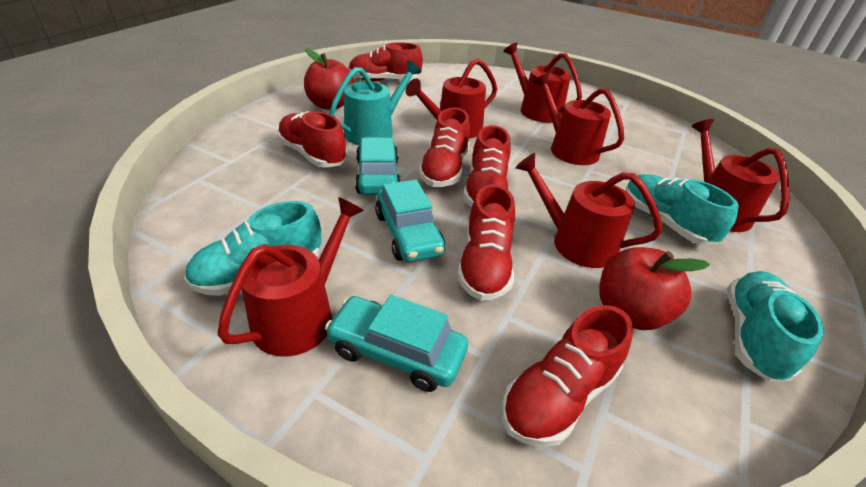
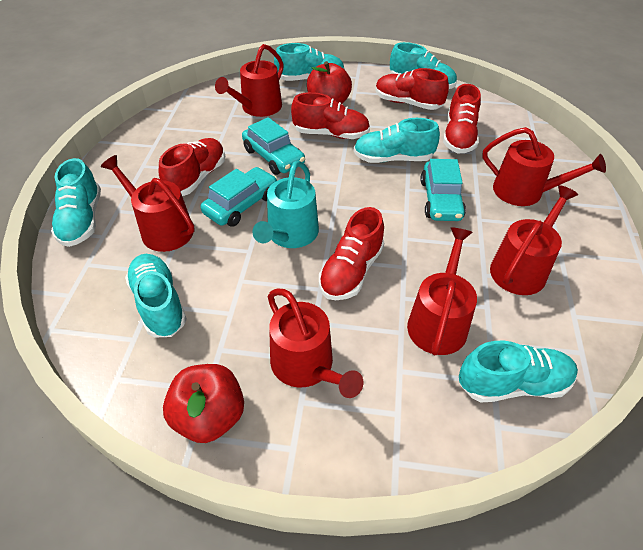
red shoe: 6 -> 5
turquoise shoe: 3 -> 6

